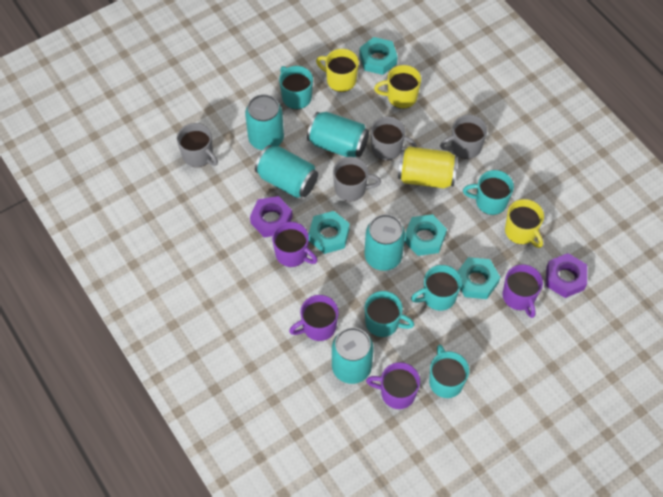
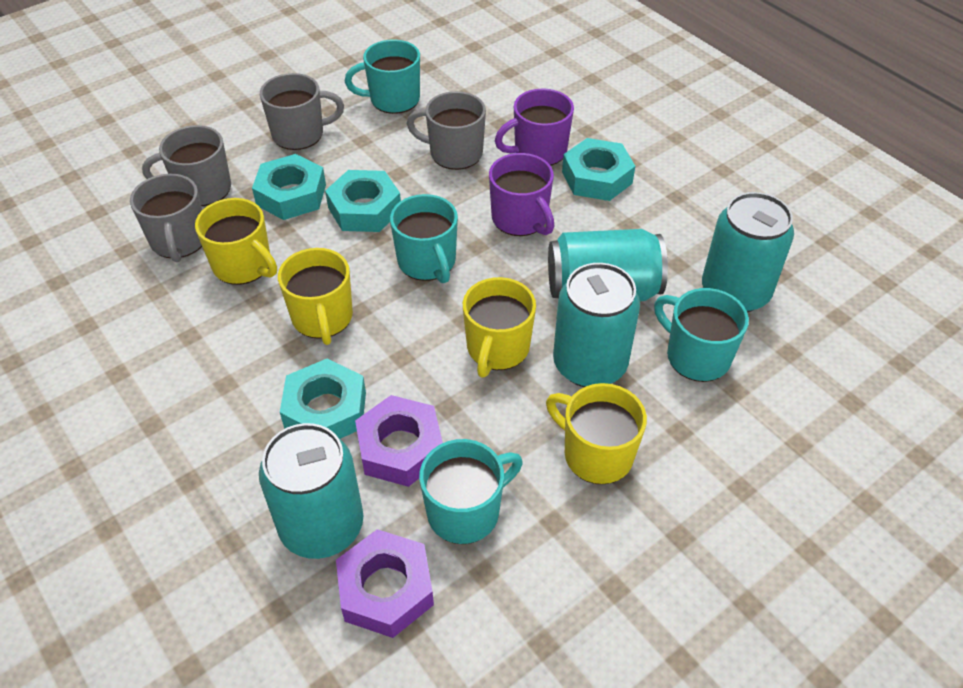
purple mug: 4 -> 2
turquoise can: 5 -> 4
turquoise mug: 5 -> 4
yellow can: 1 -> 0
yellow mug: 3 -> 4

